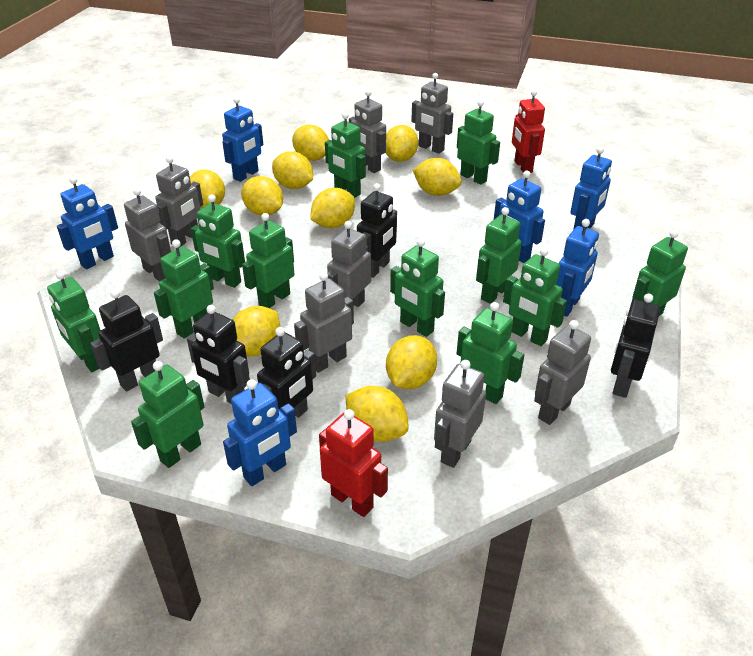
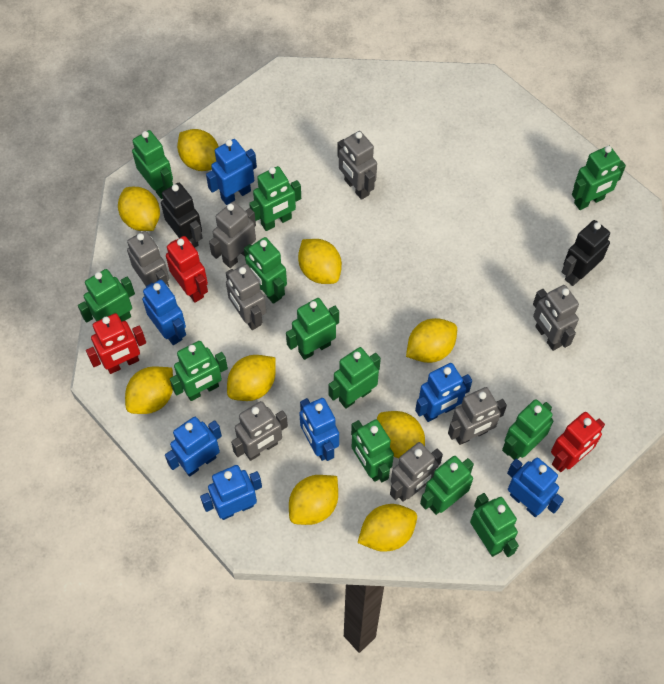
black robot: 5 -> 2
blue robot: 6 -> 7
red robot: 2 -> 3
yellow lemon: 10 -> 9

